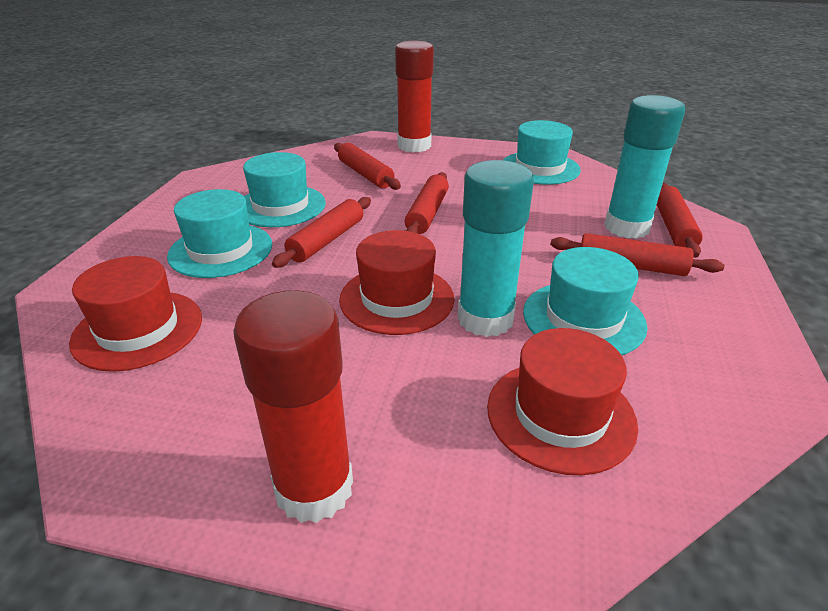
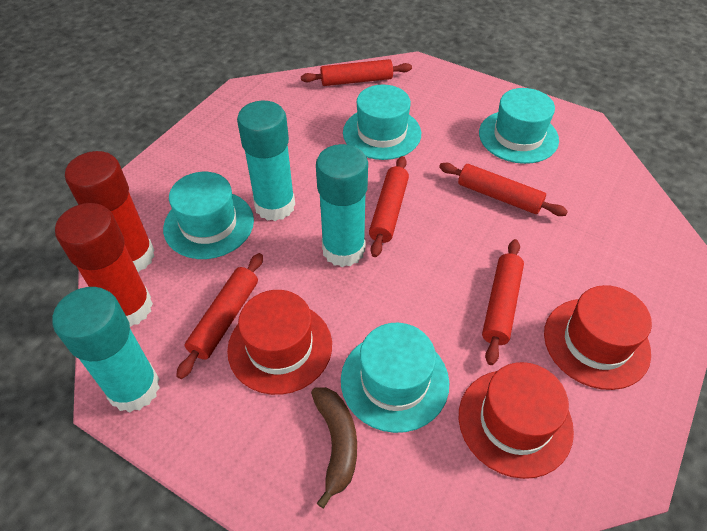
brown banana: 0 -> 1
turquoise glue stick: 2 -> 3

